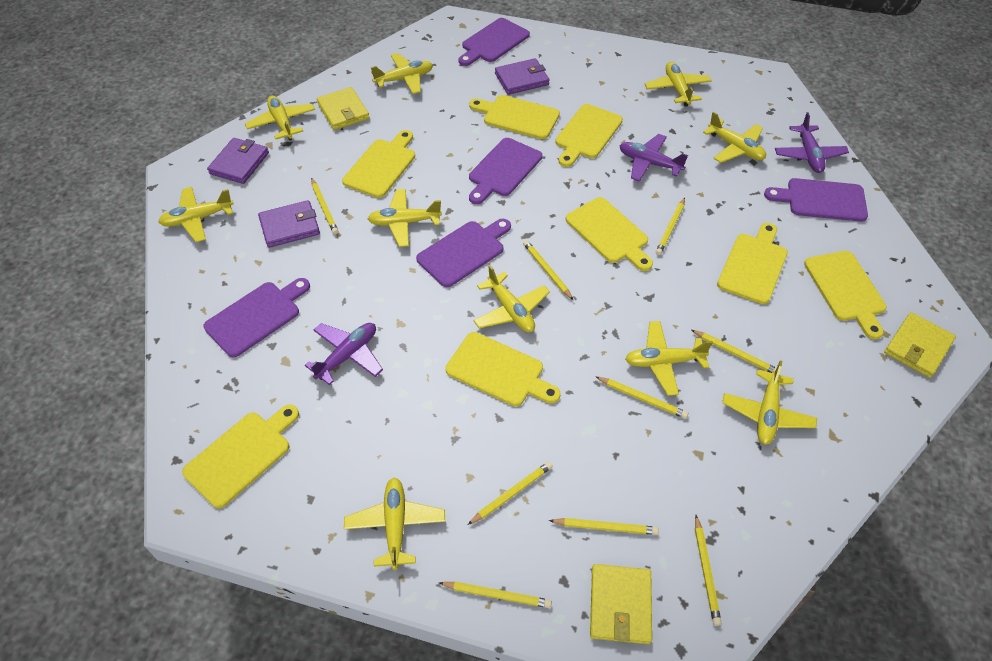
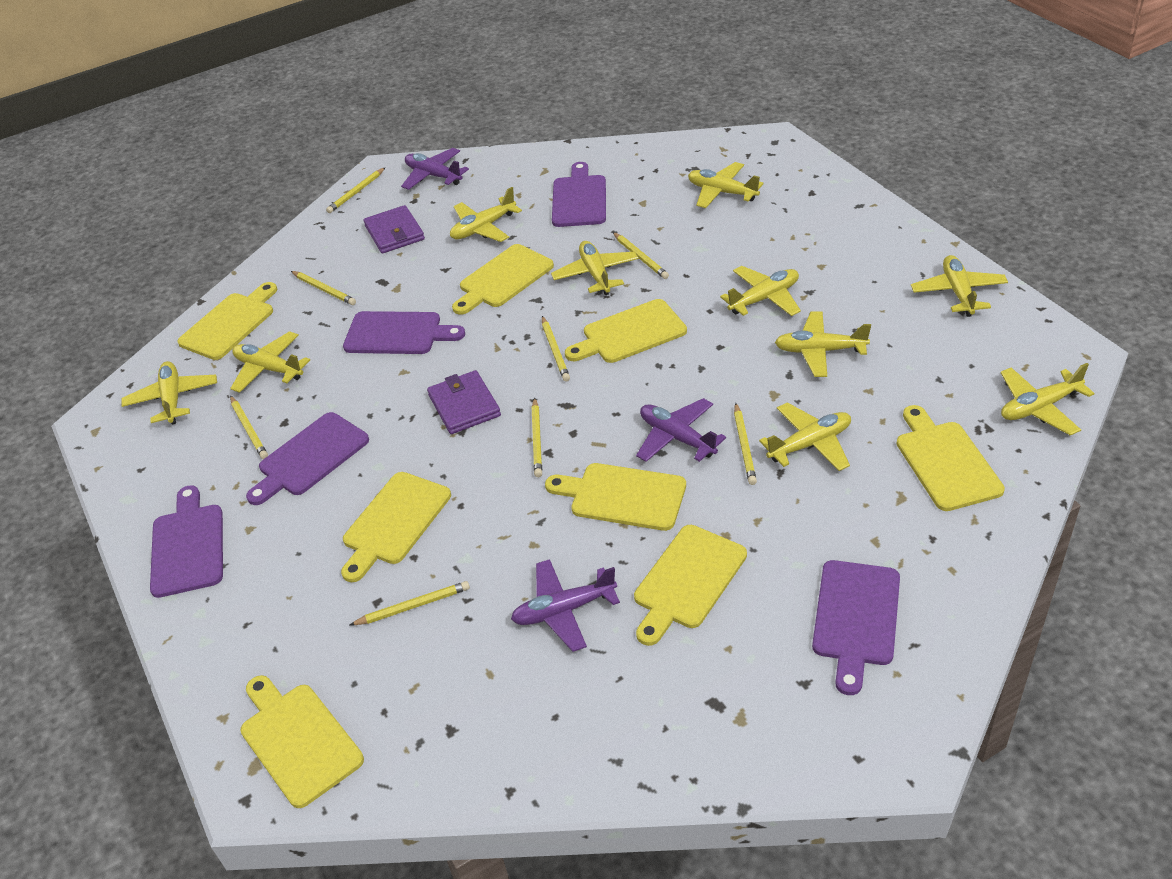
purple wallet: 3 -> 2
yellow pencil: 9 -> 8
yellow wallet: 3 -> 0

